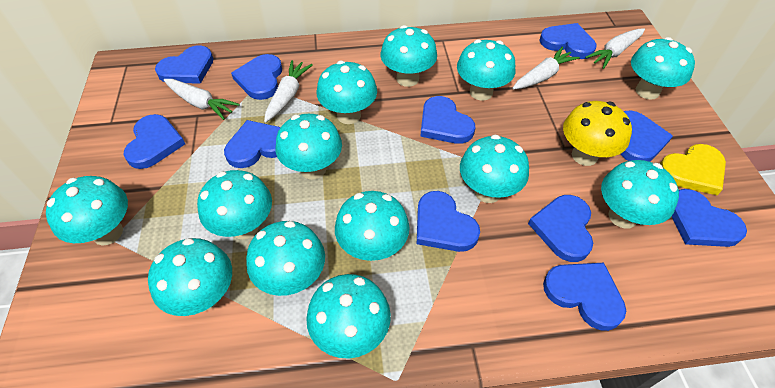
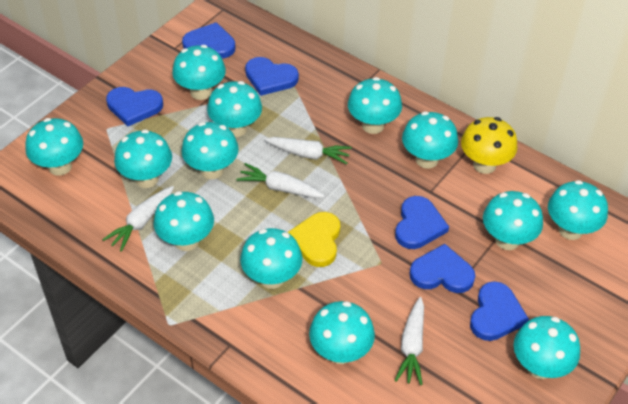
blue heart: 11 -> 6

